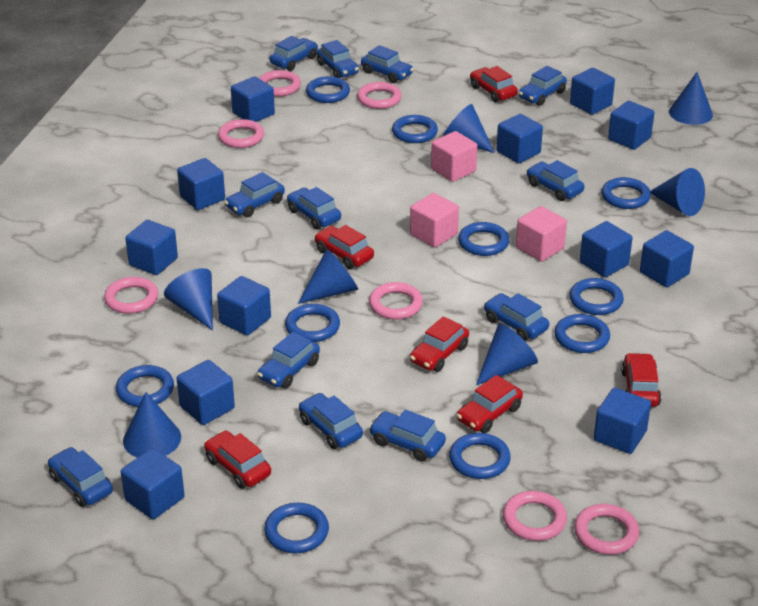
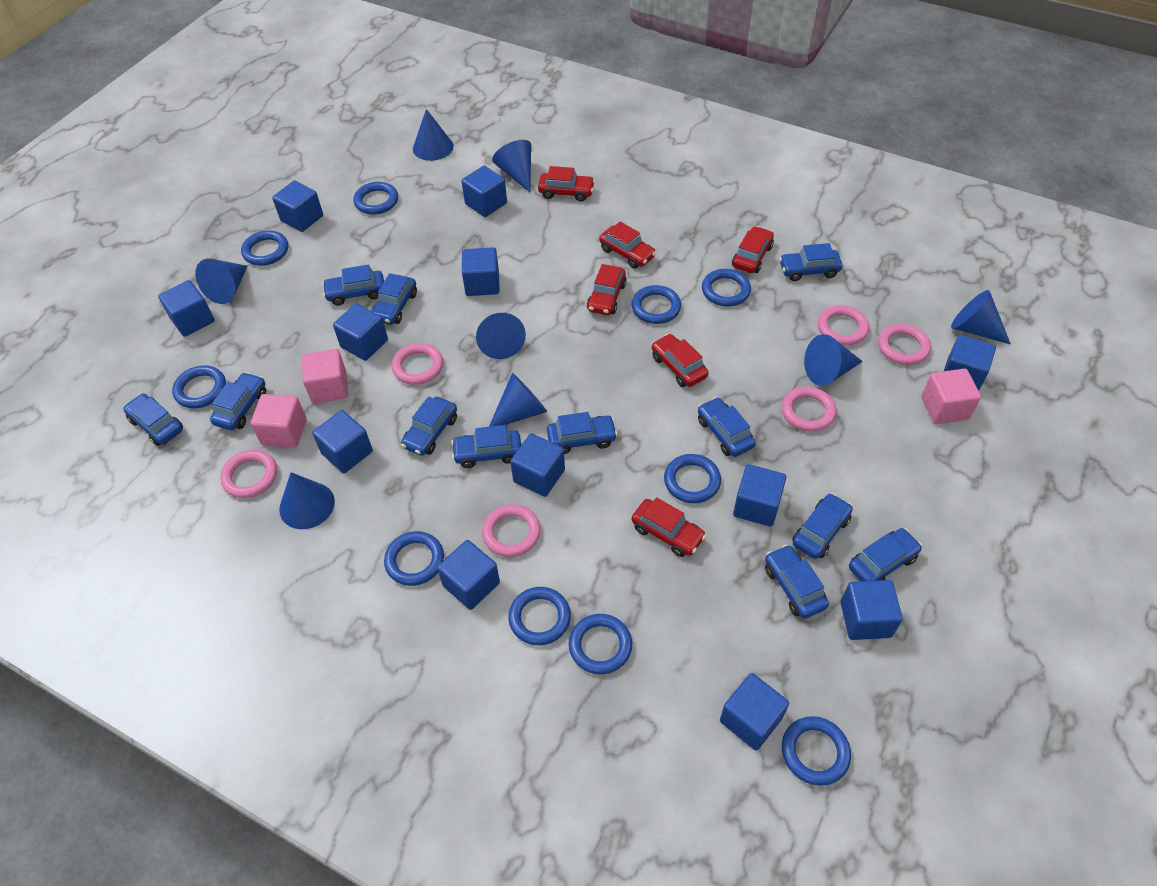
blue cone: 7 -> 8
pink ring: 7 -> 6

